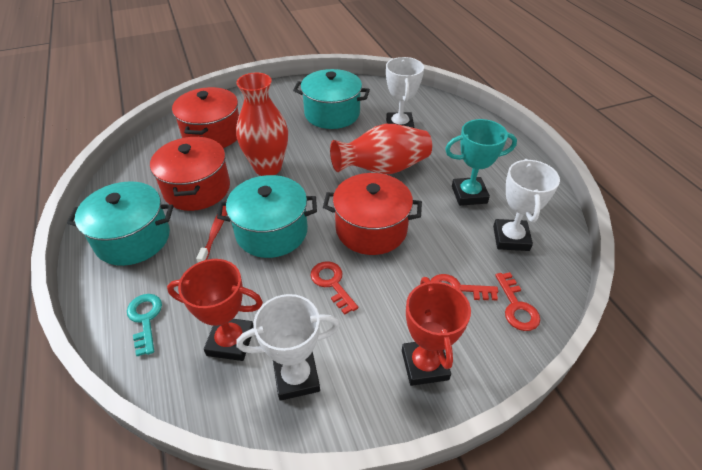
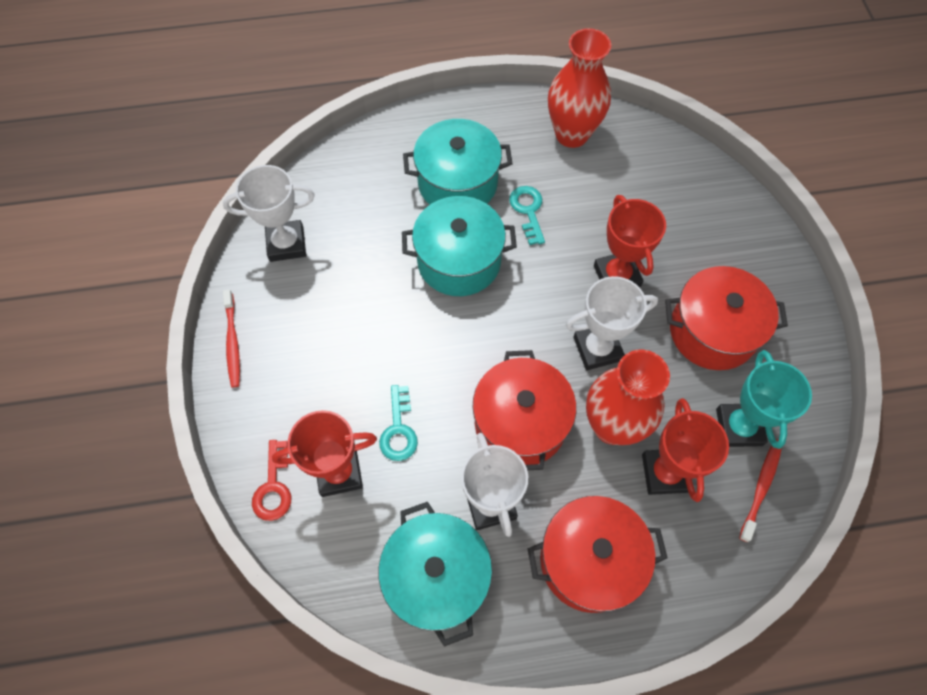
red key: 3 -> 1
red toothbrush: 1 -> 2
red trophy: 2 -> 3
turquoise key: 1 -> 2

